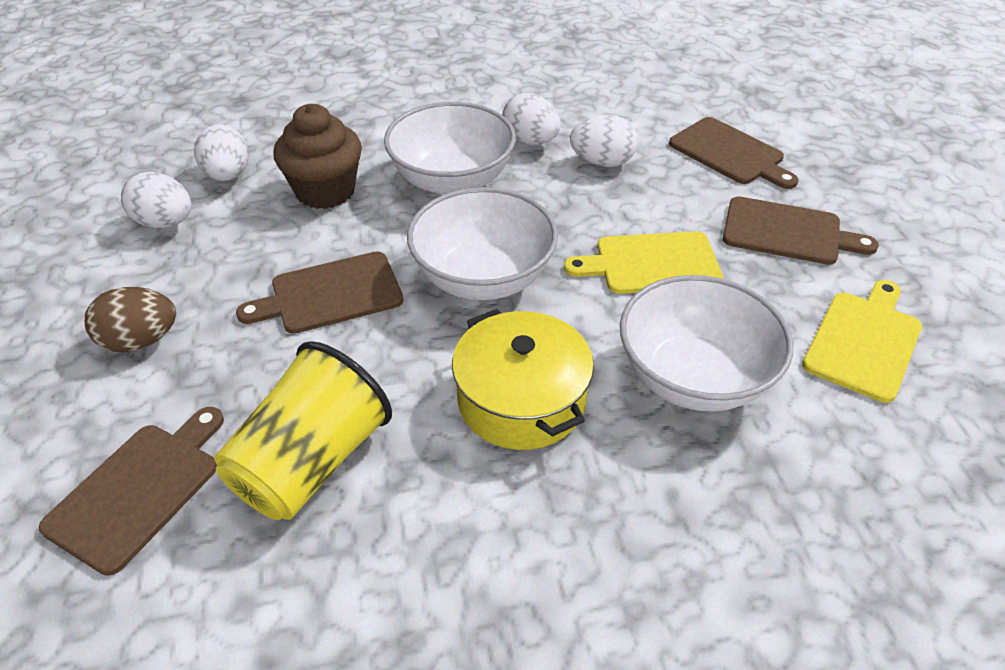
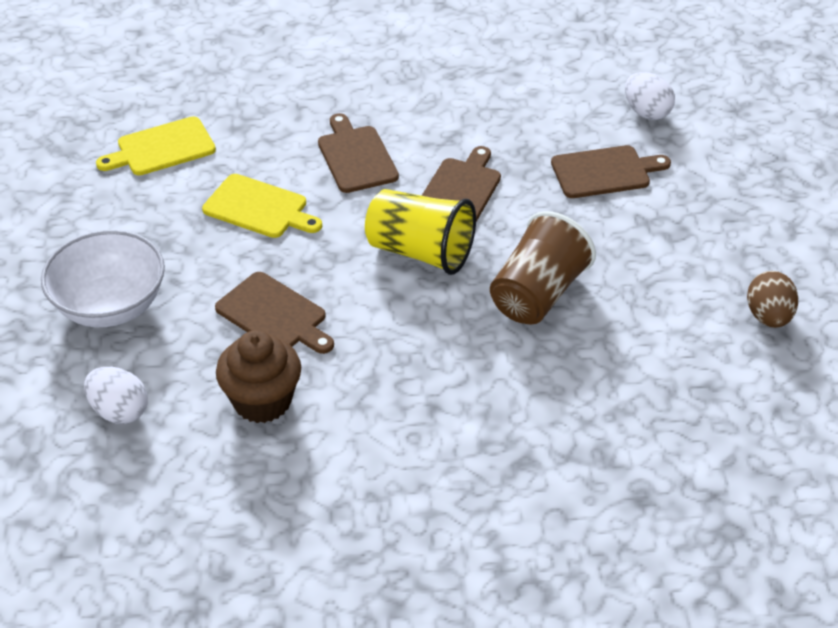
brown cup: 0 -> 1
white bowl: 3 -> 1
white egg: 4 -> 2
yellow pot: 1 -> 0

